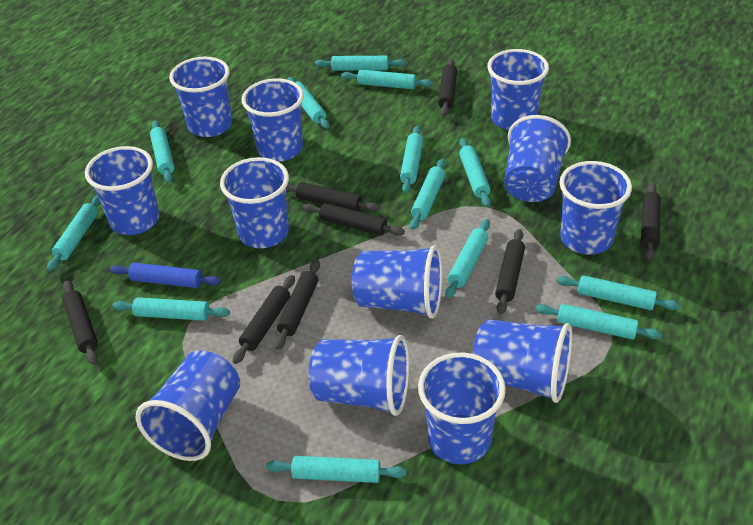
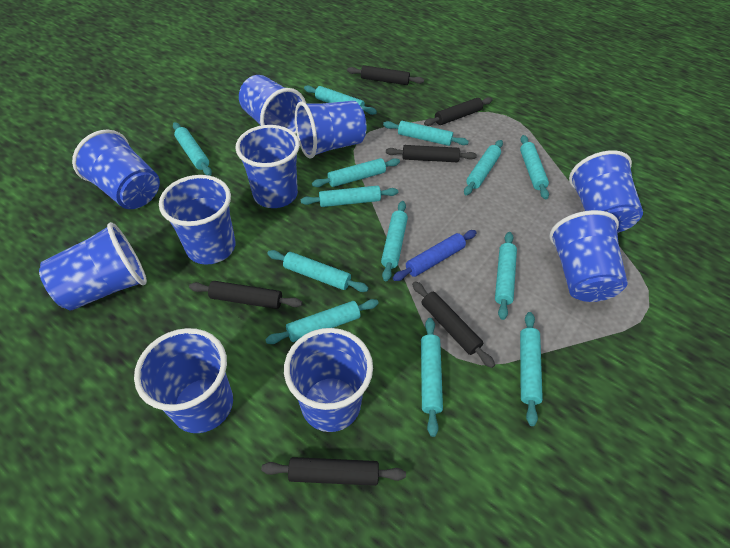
black rolling pin: 8 -> 6
blue cup: 12 -> 10

